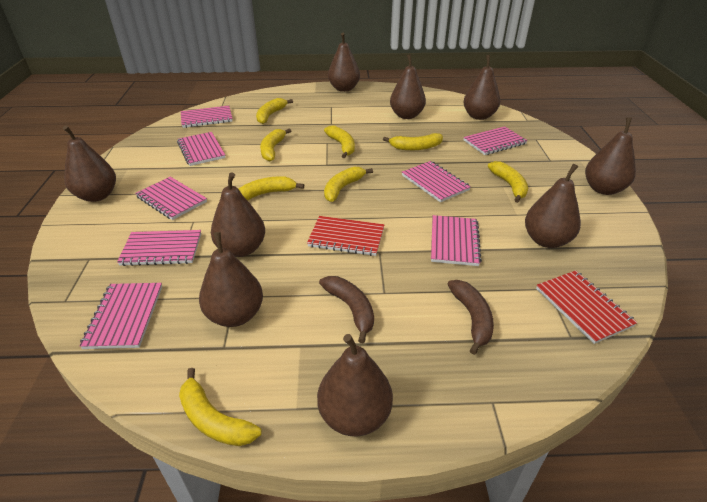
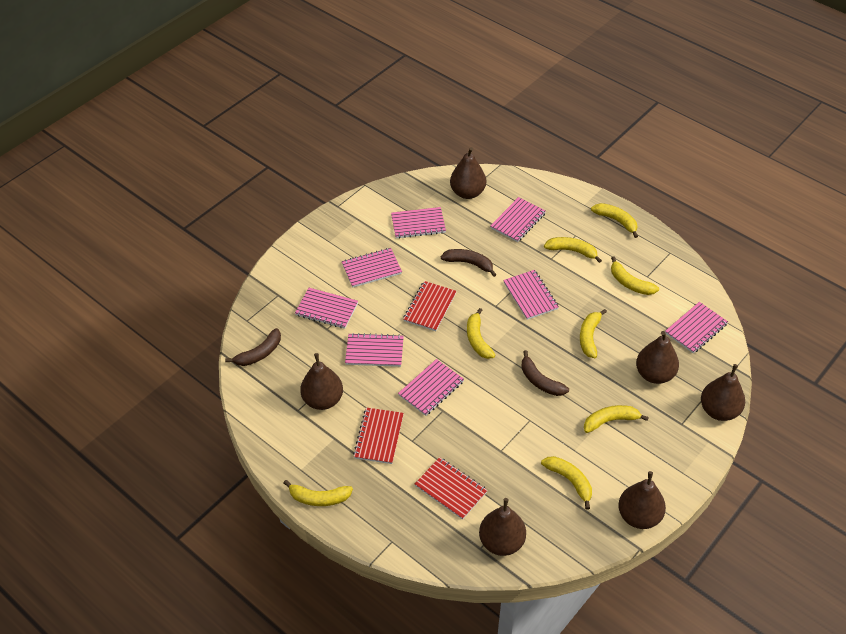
brown banana: 2 -> 3
brown pear: 9 -> 6
red notebook: 2 -> 3

